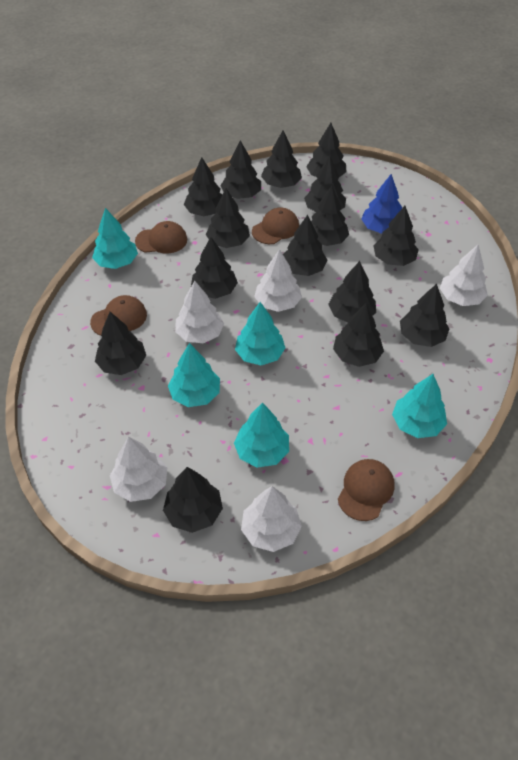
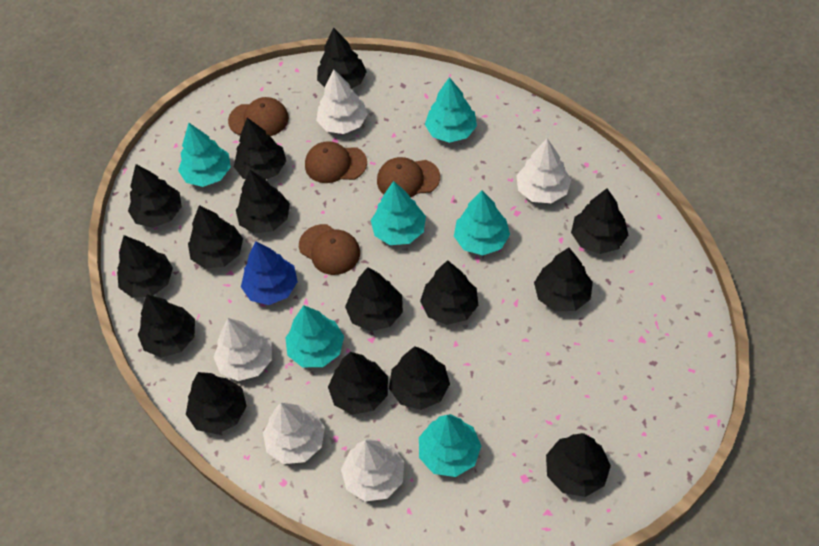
turquoise tree: 5 -> 6

